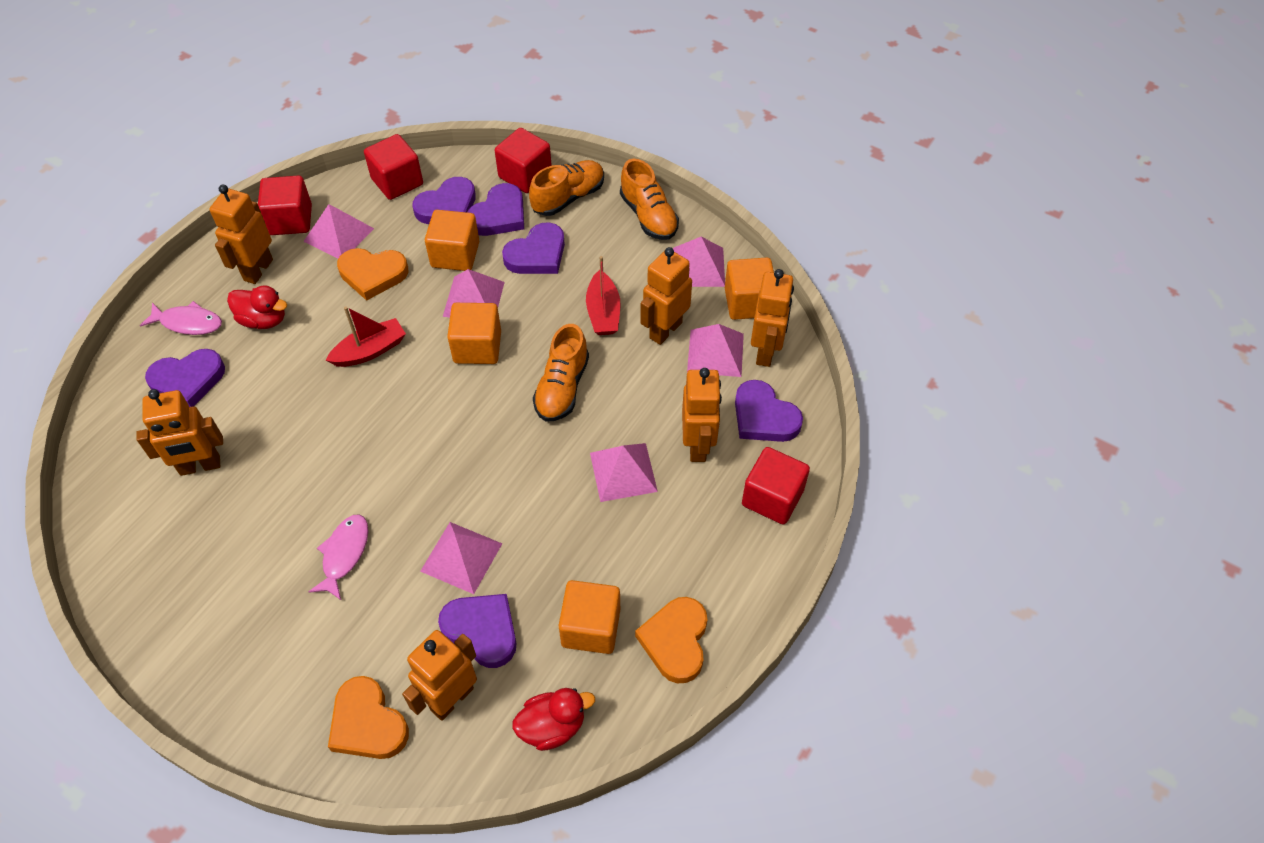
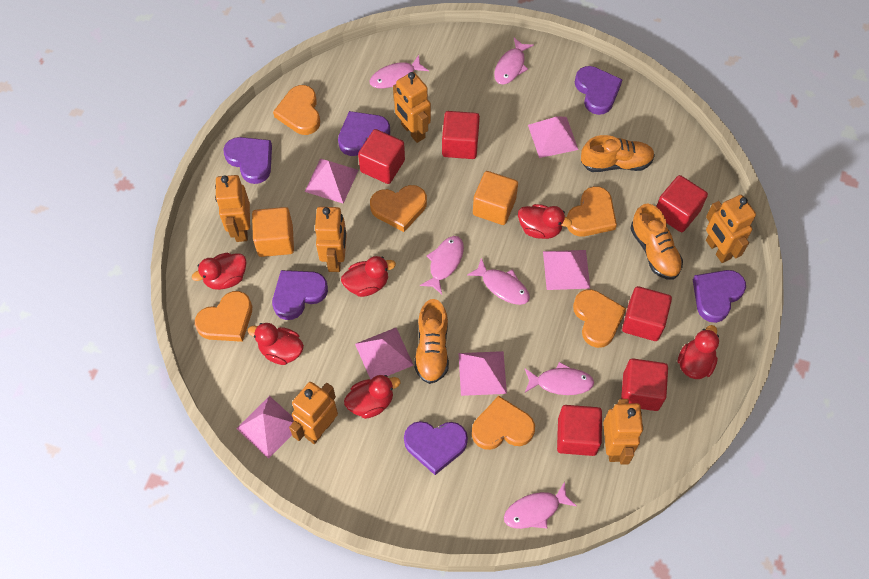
orange cube: 4 -> 2
orange heart: 3 -> 6
pink fish: 2 -> 6
red boat: 2 -> 0
red cube: 4 -> 6
red duck: 2 -> 6

